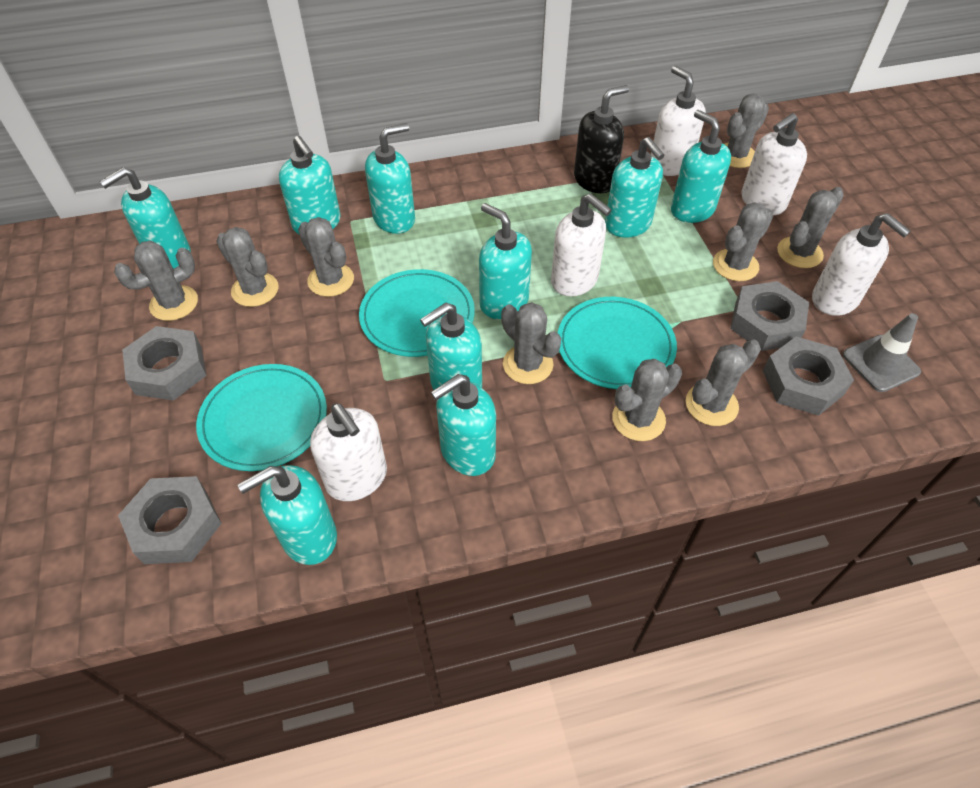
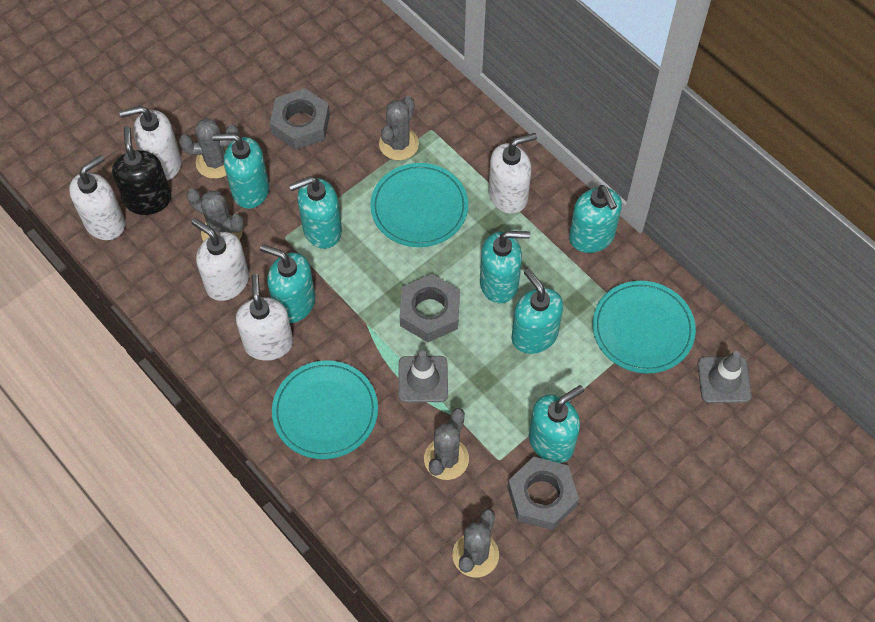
grey cactus: 9 -> 5
grey nut: 4 -> 3
grey traffic cone: 1 -> 2
turquoise soap dispenser: 9 -> 7

